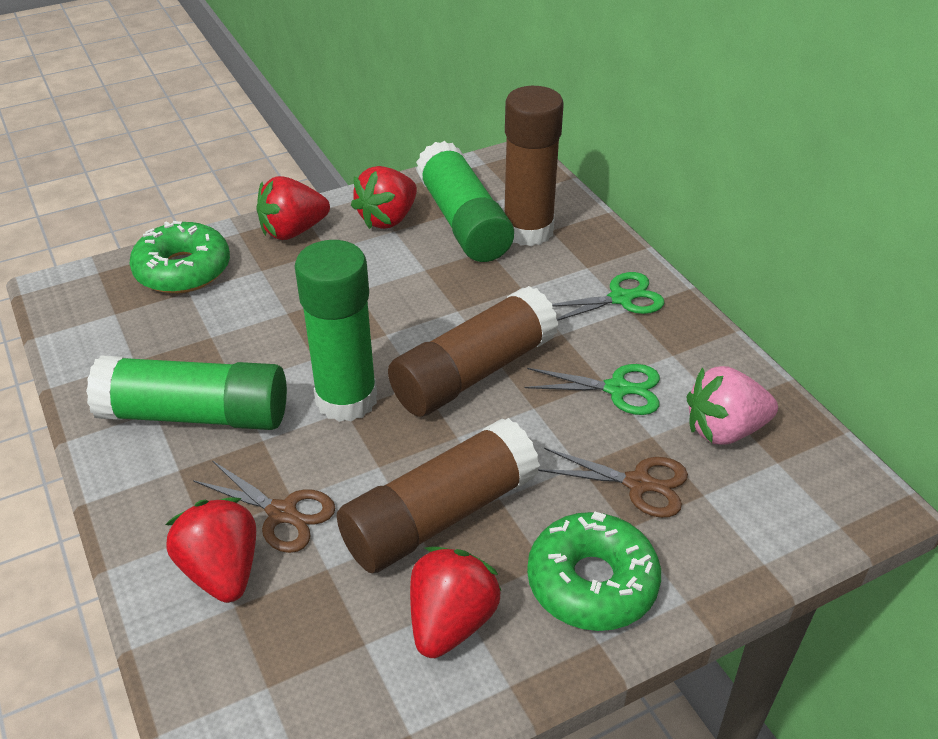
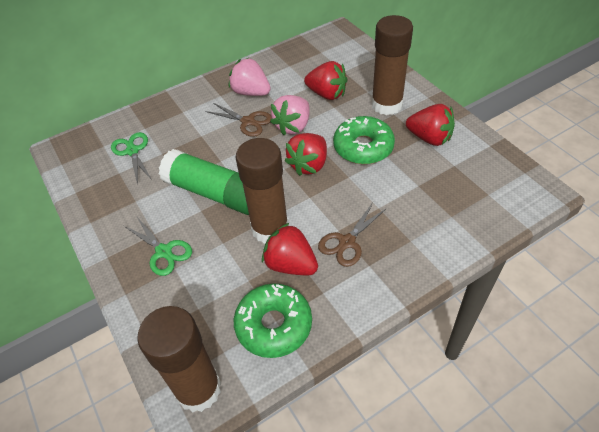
green glue stick: 3 -> 1
pink strawberry: 1 -> 2

